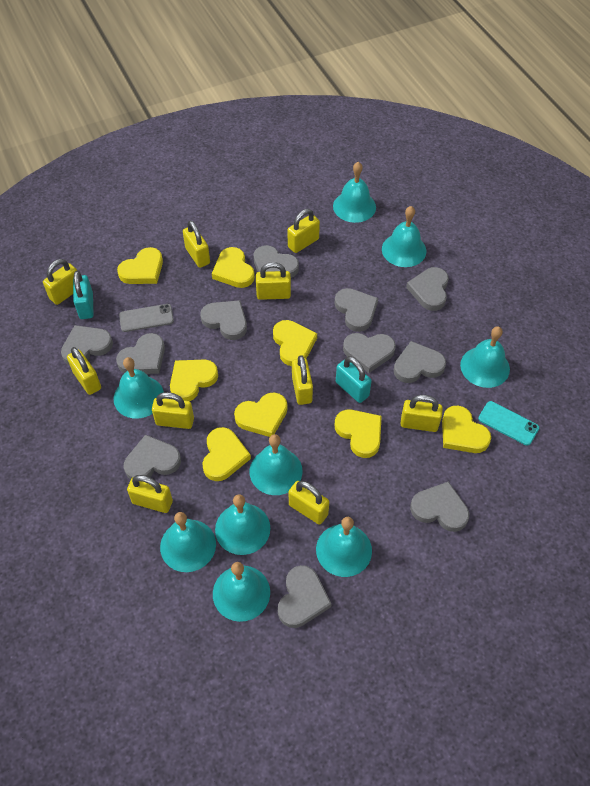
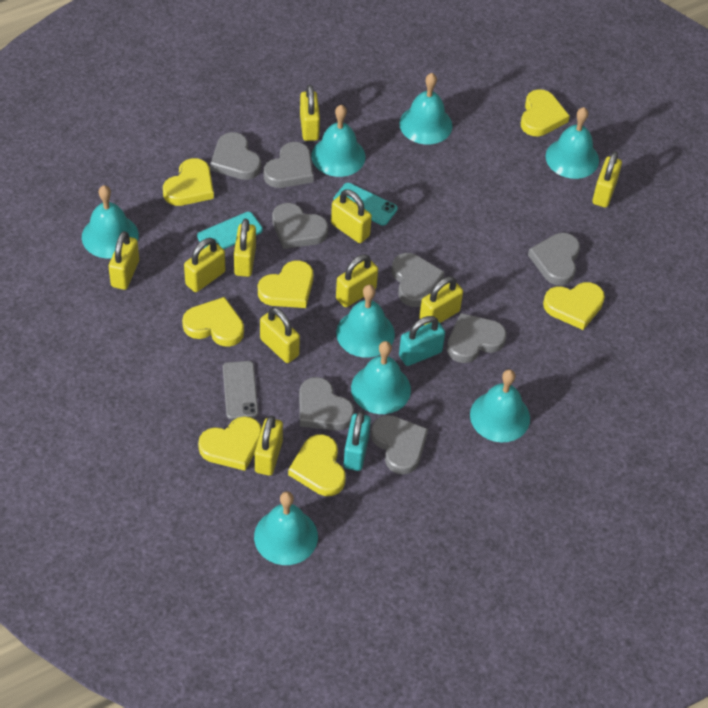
grey heart: 11 -> 8
turquoise bell: 9 -> 8
turquoise phone: 1 -> 2
yellow heart: 8 -> 7

